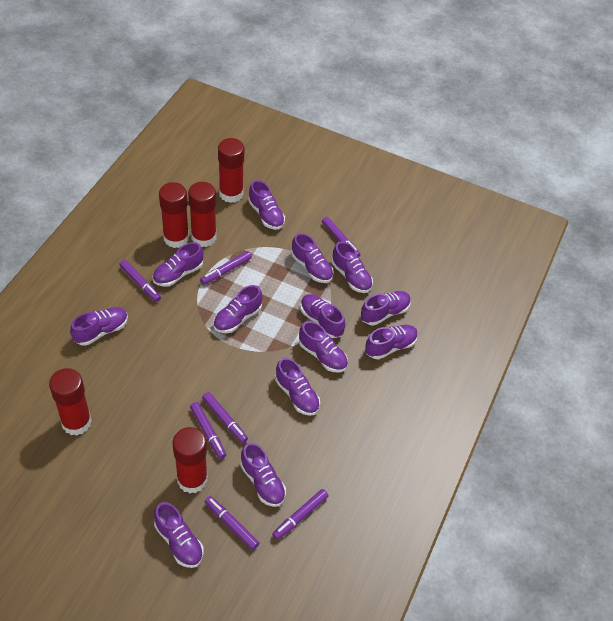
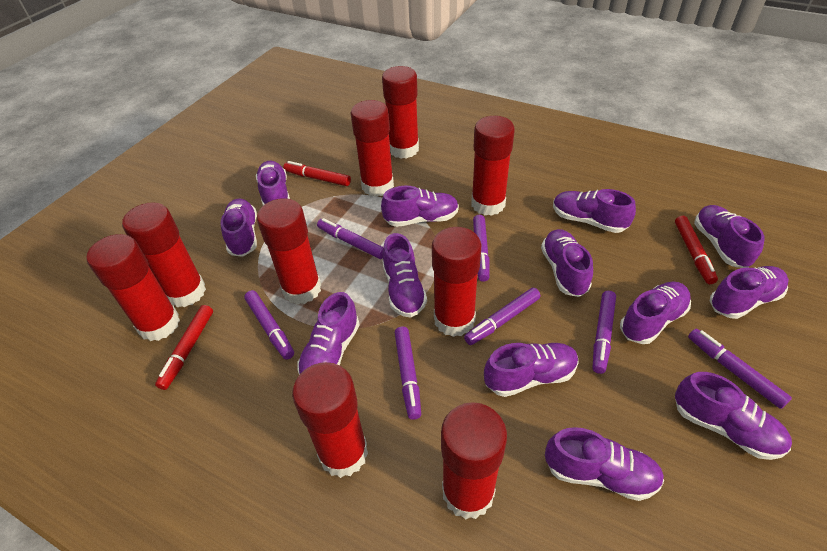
red glue stick: 5 -> 9
red marker: 0 -> 3

